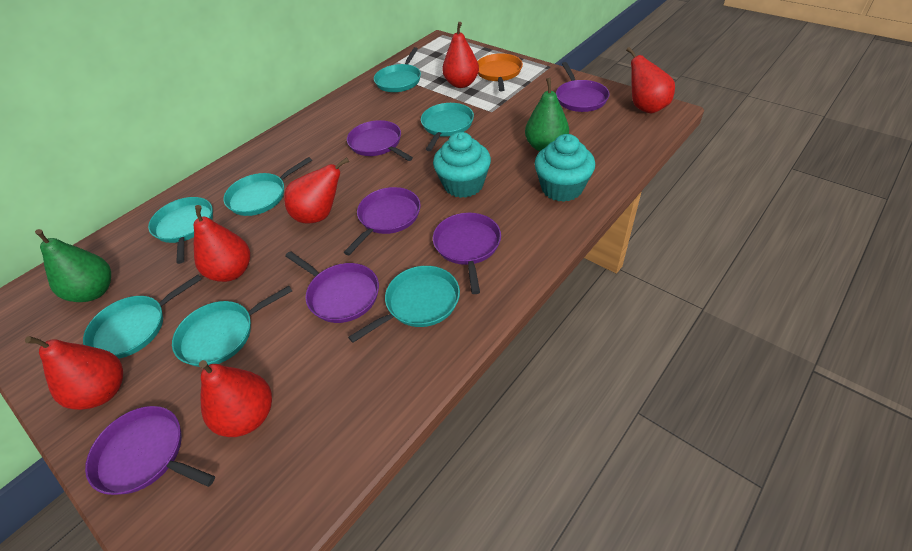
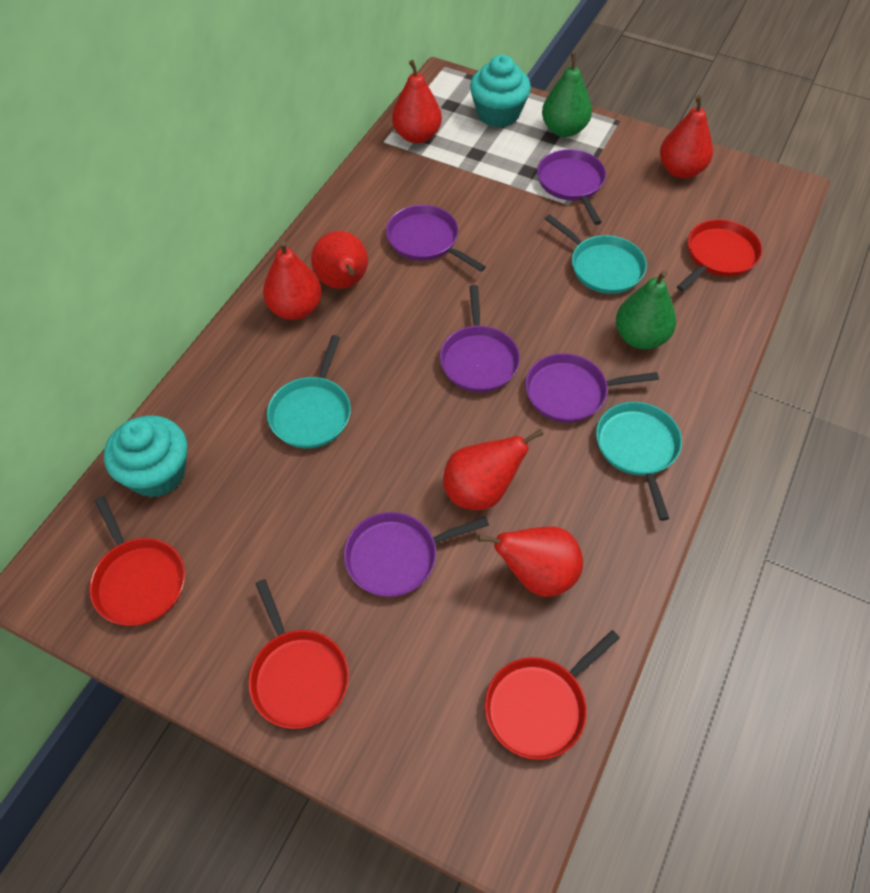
orange pan: 1 -> 0
purple pan: 6 -> 5
red pan: 0 -> 4
turquoise pan: 7 -> 3

